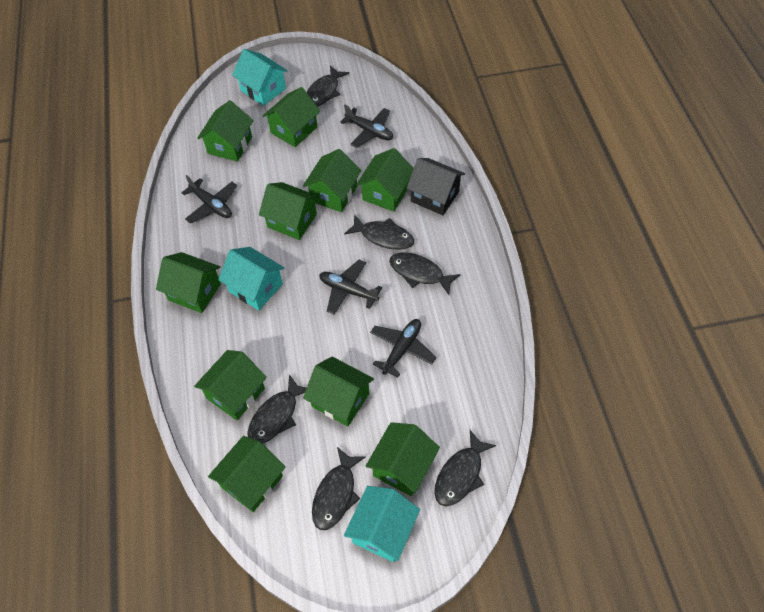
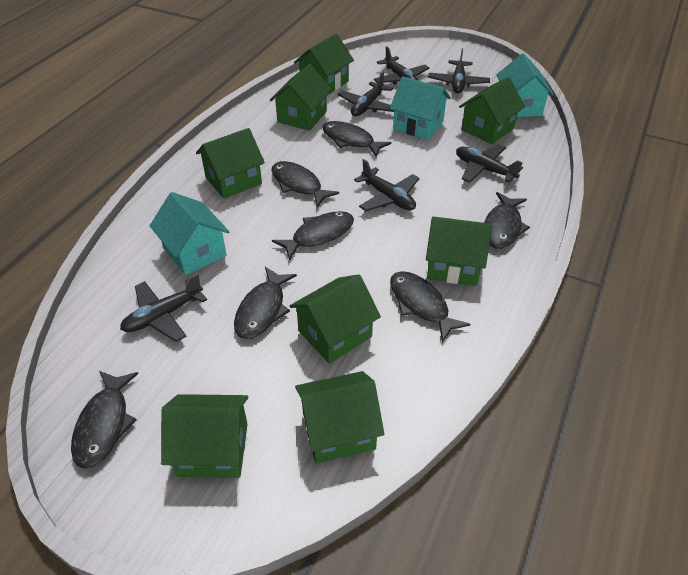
black fish: 6 -> 7
black house: 1 -> 0
black plane: 4 -> 6
green house: 10 -> 8

